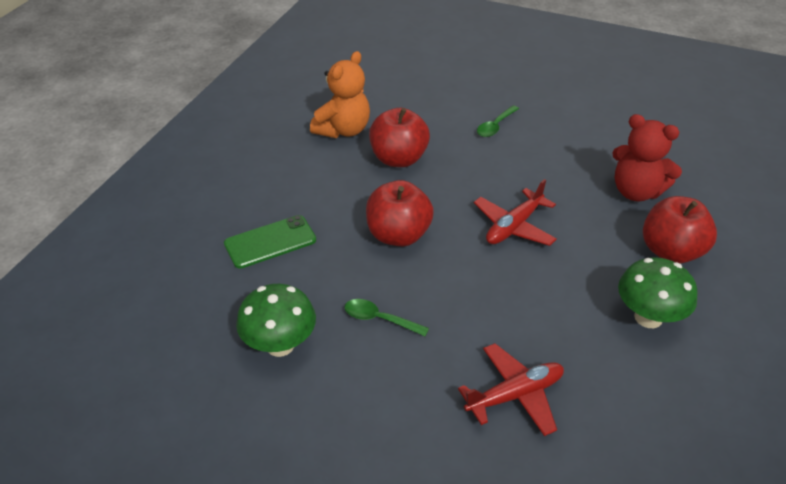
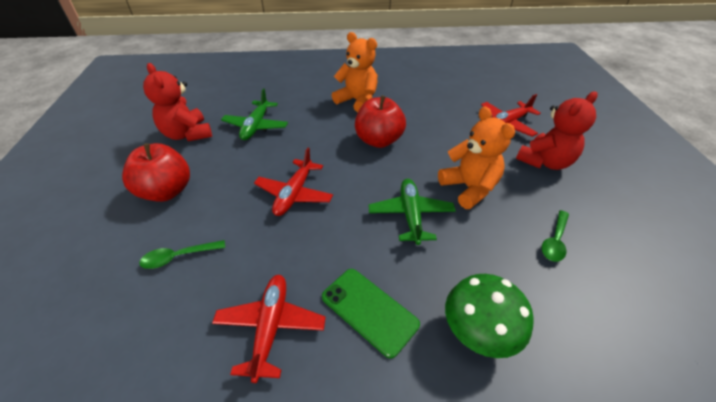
green mushroom: 2 -> 1
green plane: 0 -> 2
orange teddy bear: 1 -> 2
red apple: 3 -> 2
red plane: 2 -> 3
red teddy bear: 1 -> 2

